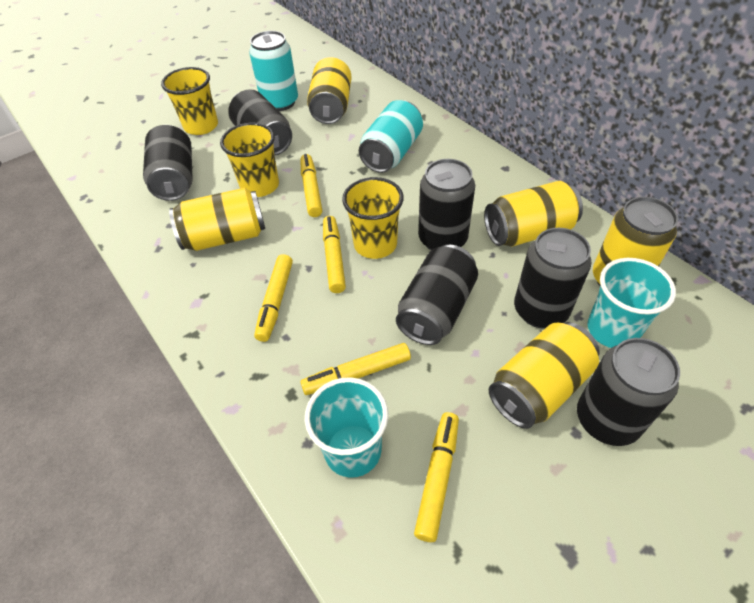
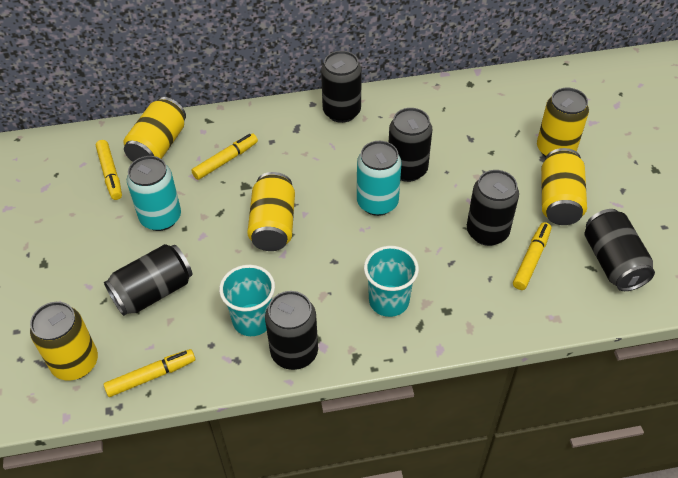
yellow cup: 3 -> 0
yellow marker: 5 -> 4

